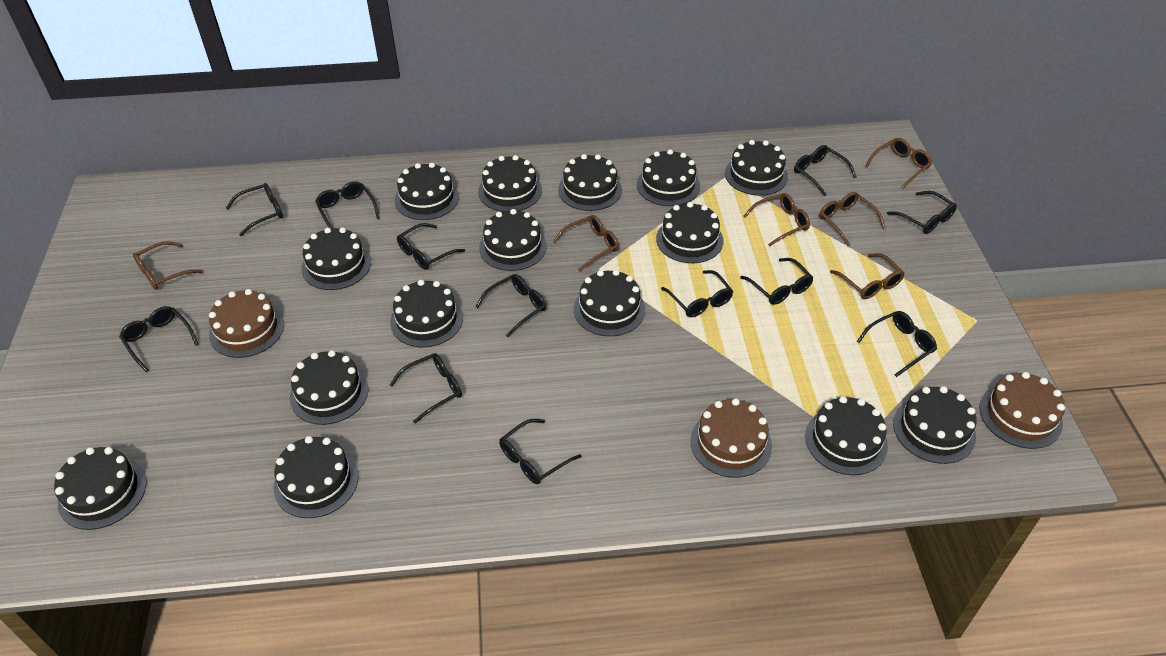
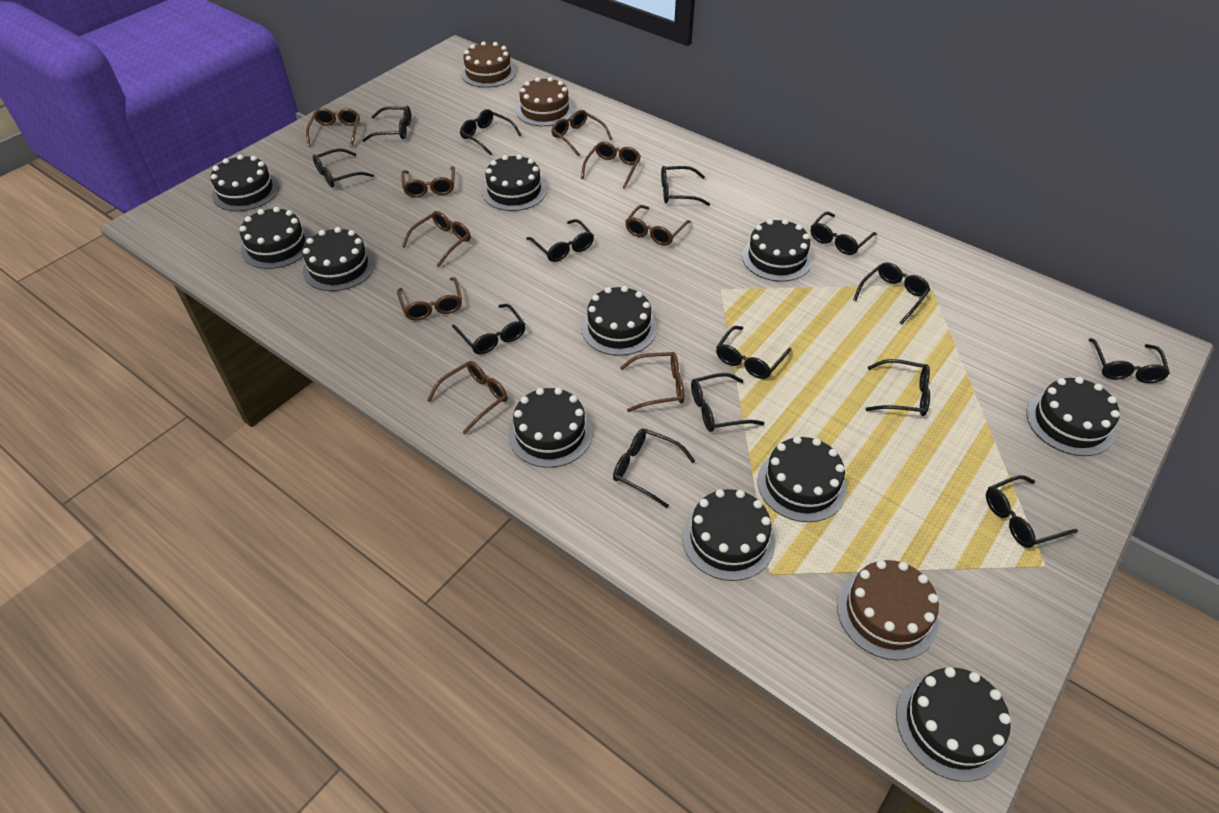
black cake: 15 -> 11
black glasses: 12 -> 14
brown glasses: 6 -> 9

